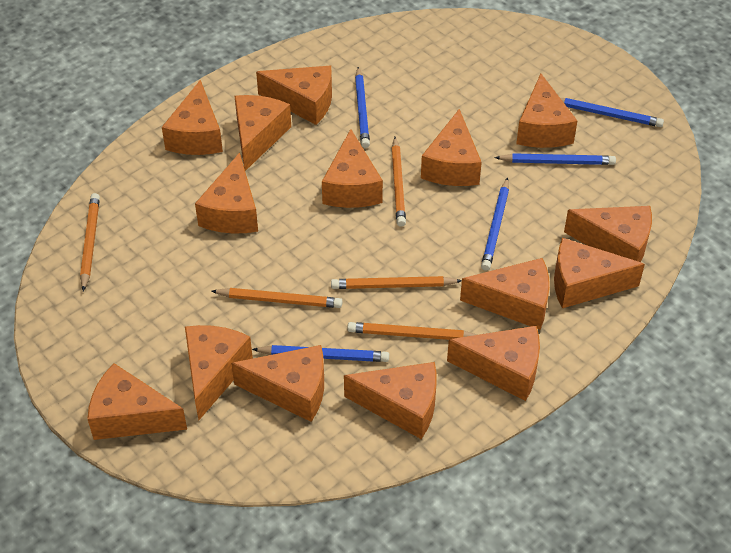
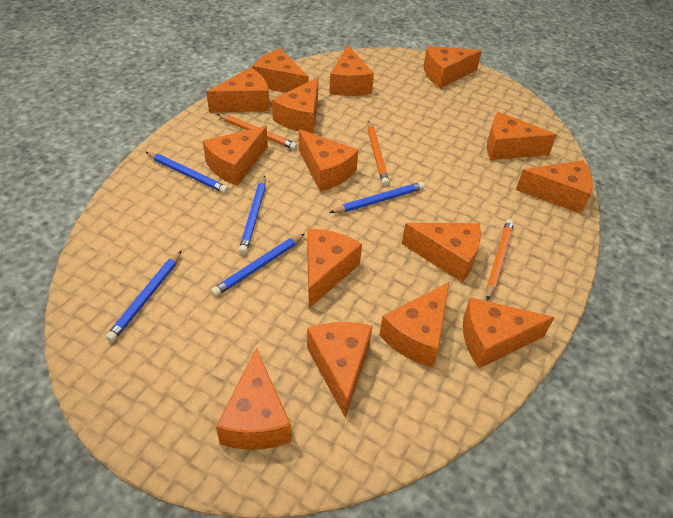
orange pencil: 5 -> 3

